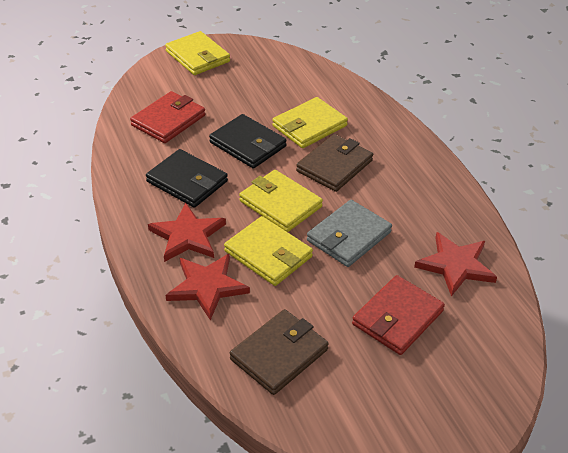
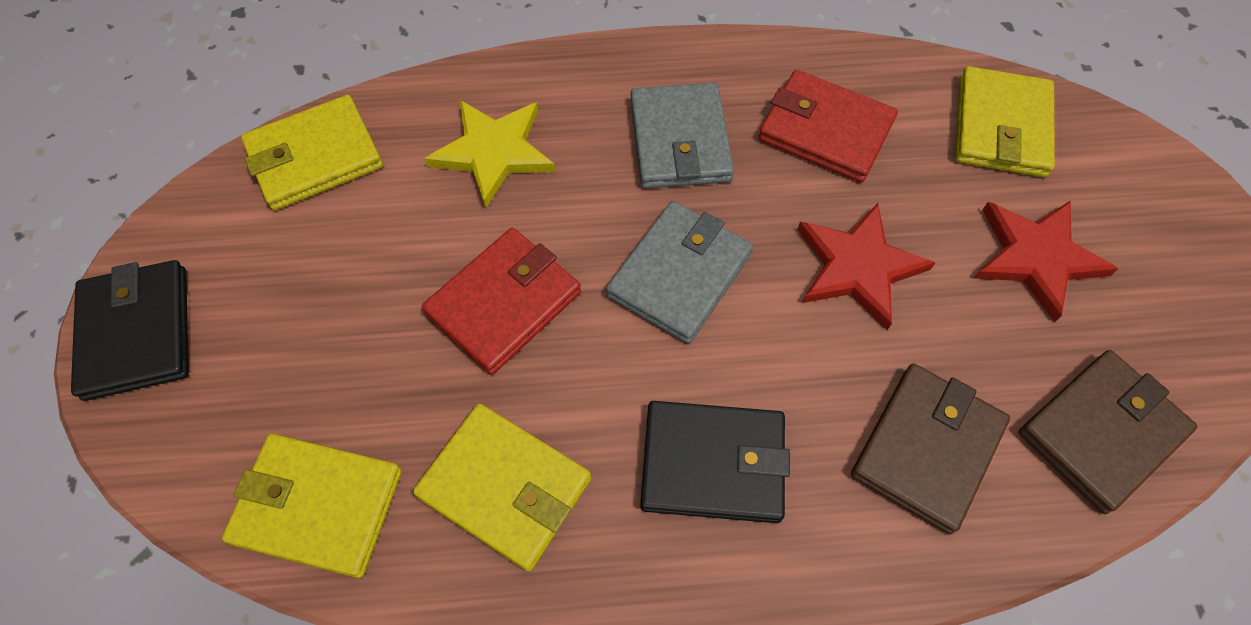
grey wallet: 1 -> 2
red star: 3 -> 2
yellow star: 0 -> 1

